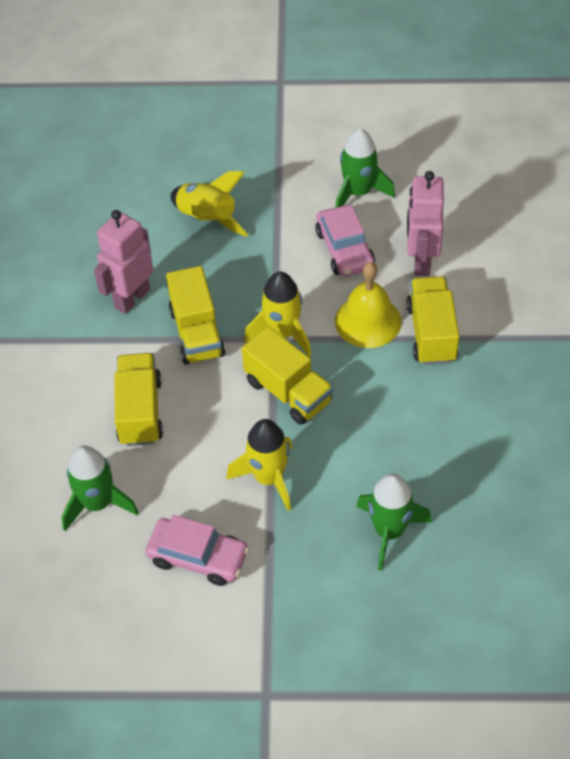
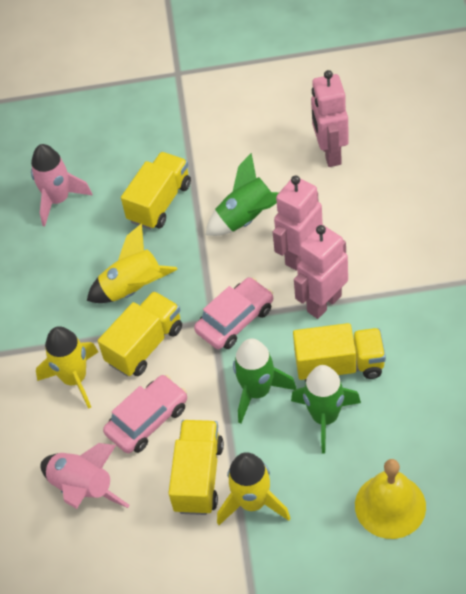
pink robot: 2 -> 3
pink rocket: 0 -> 2

